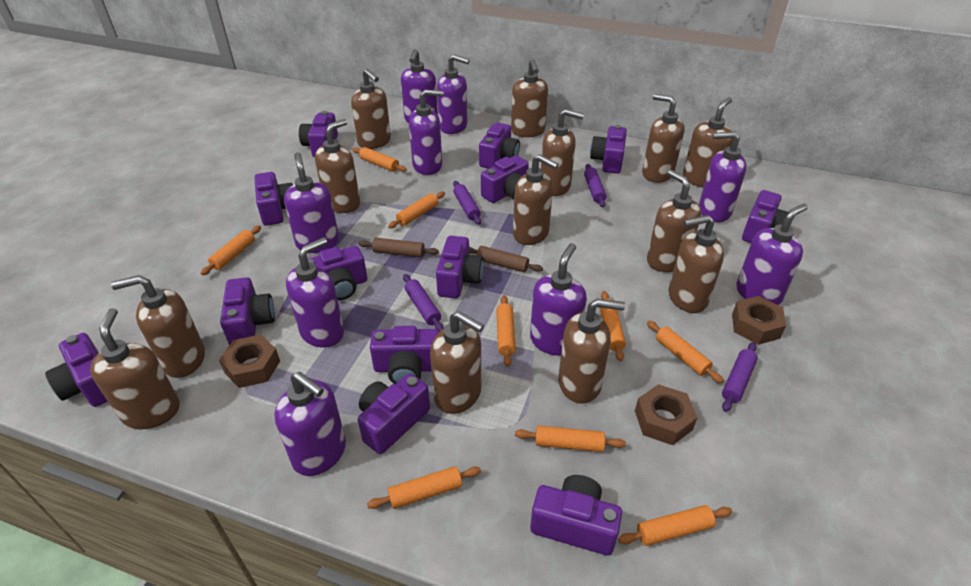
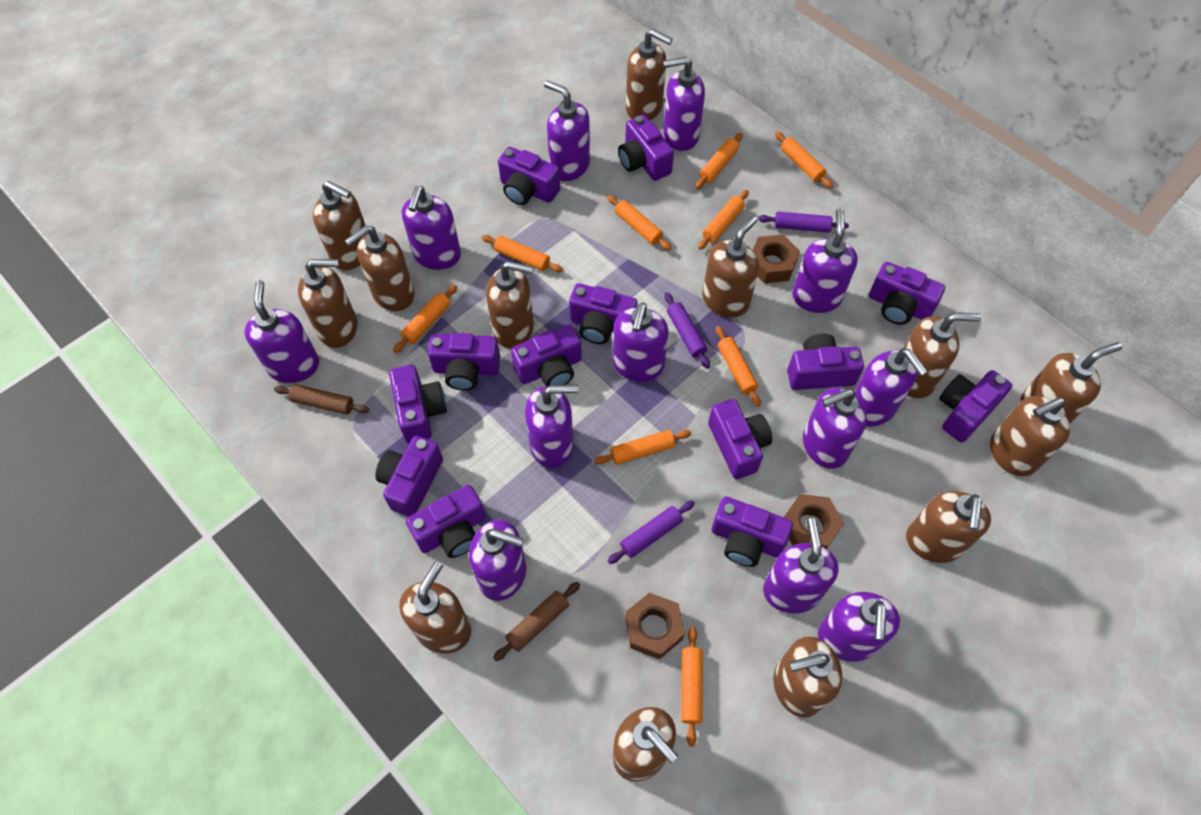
purple rolling pin: 4 -> 3
purple soap dispenser: 9 -> 12

